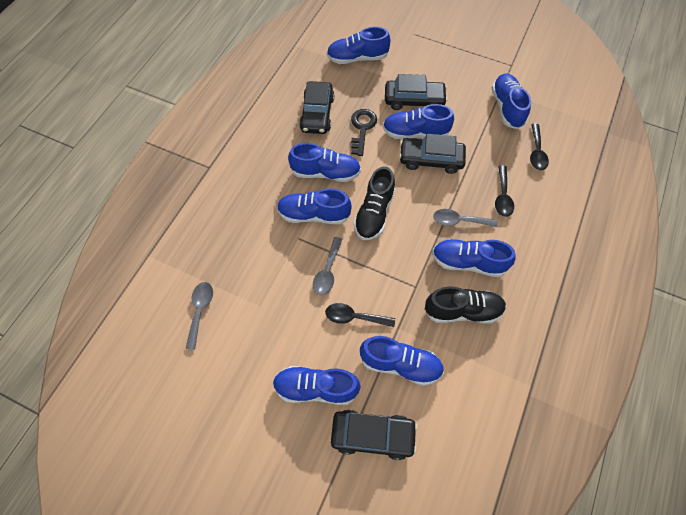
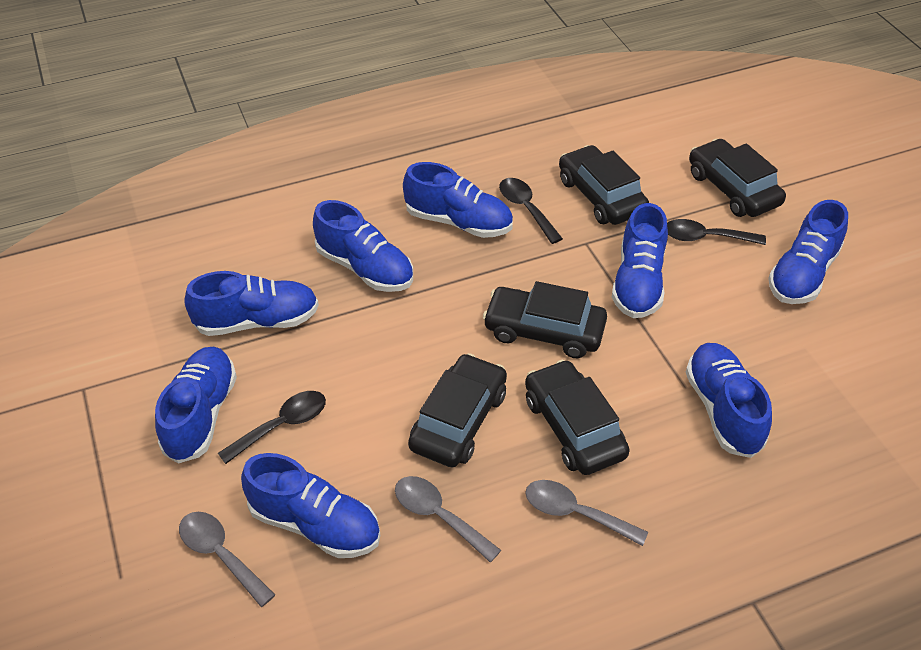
black car: 4 -> 5
black key: 1 -> 0
black shoe: 2 -> 0

